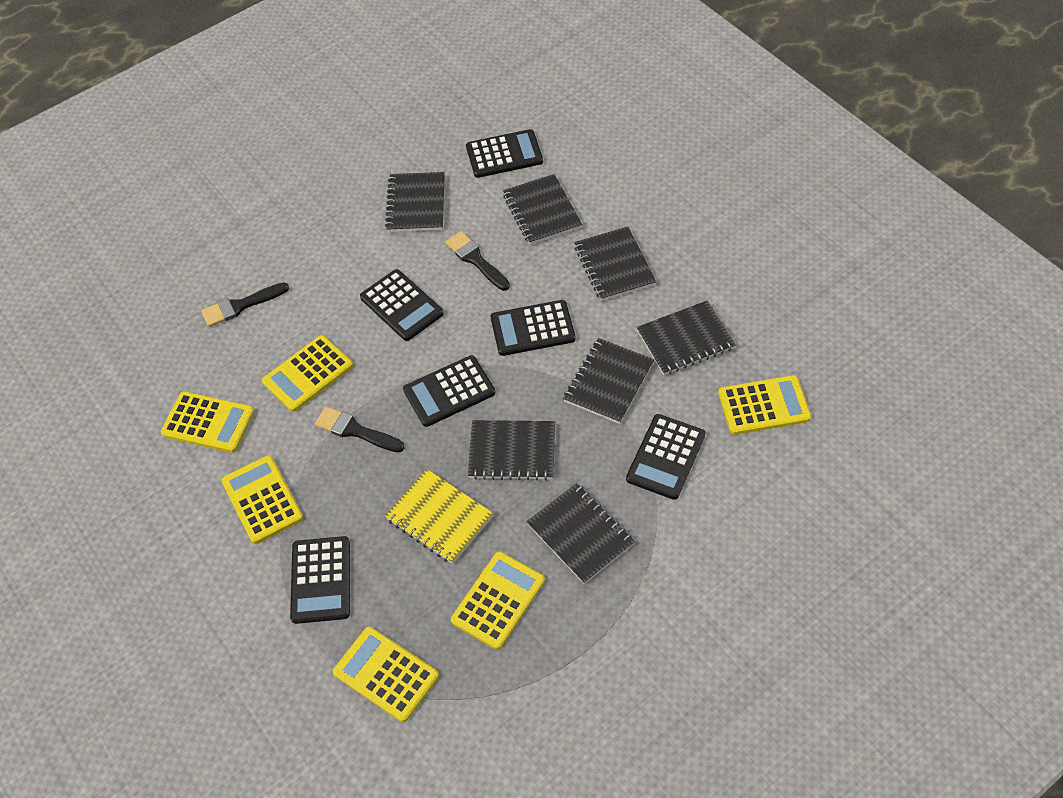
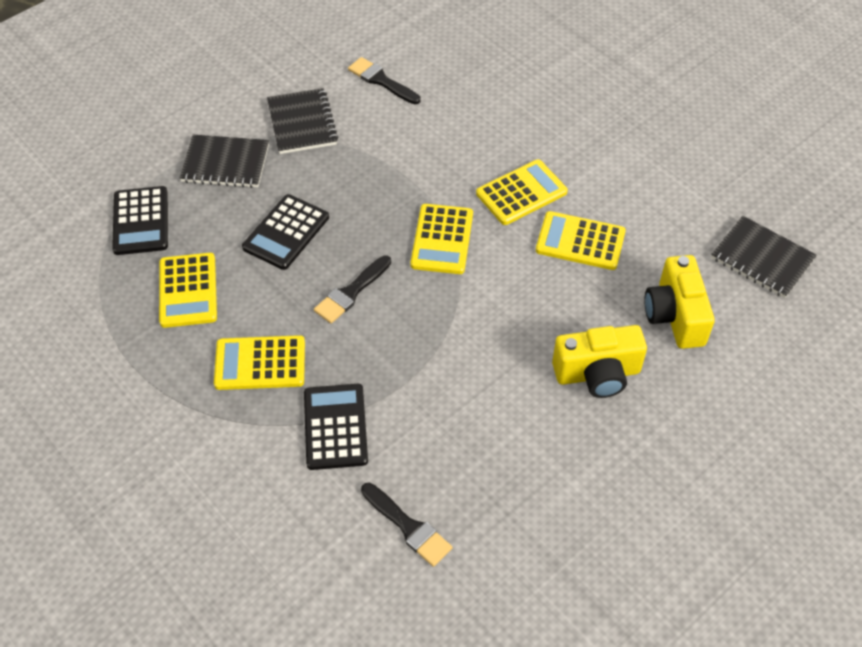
black calculator: 6 -> 3
black notebook: 7 -> 3
yellow calculator: 6 -> 5
yellow camera: 0 -> 2
yellow notebook: 1 -> 0

